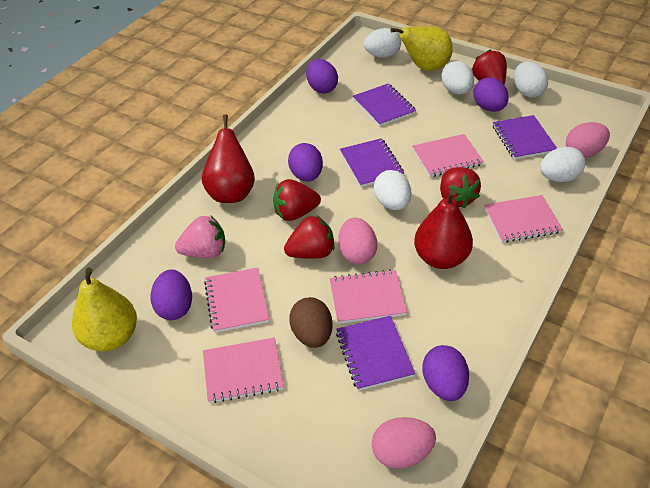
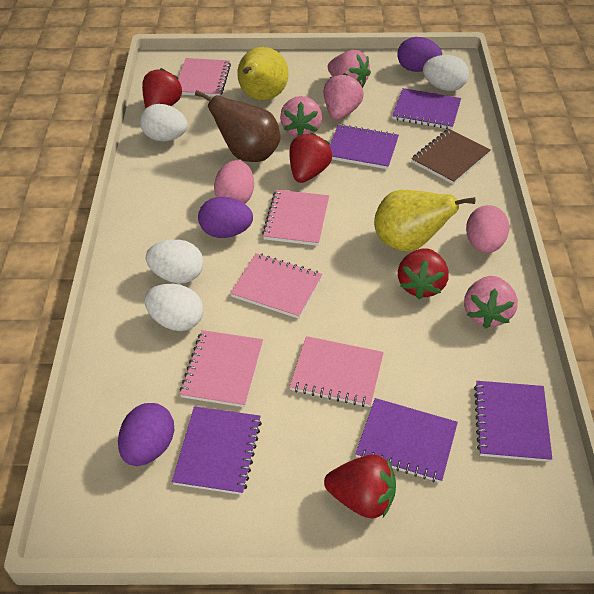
brown egg: 1 -> 0
brown notebook: 0 -> 1
brown pear: 0 -> 1
pink egg: 3 -> 2
pink strawberry: 1 -> 4
purple egg: 5 -> 3
purple notebook: 4 -> 5
red pear: 2 -> 0
white egg: 5 -> 4

